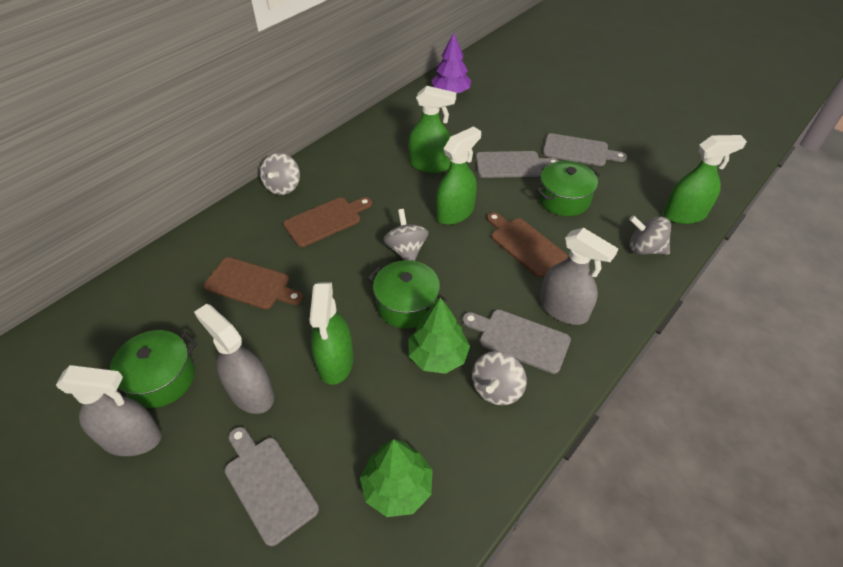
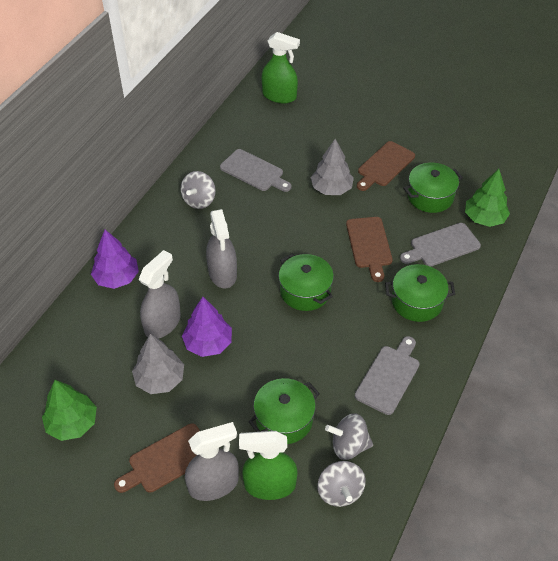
green pot: 3 -> 4
green spray bottle: 4 -> 2
grey cutting board: 4 -> 3
grey spinning top: 4 -> 3
grey tree: 0 -> 2
purple tree: 1 -> 2

